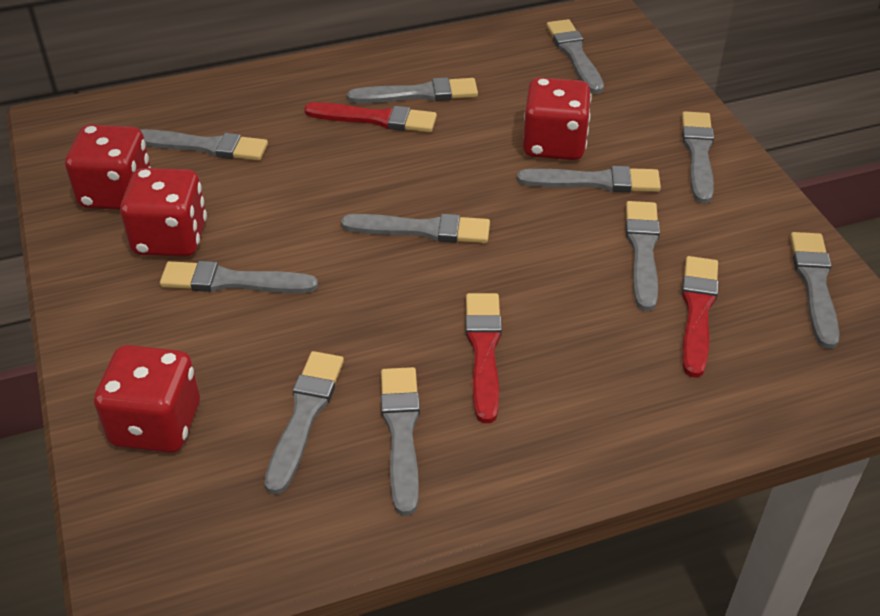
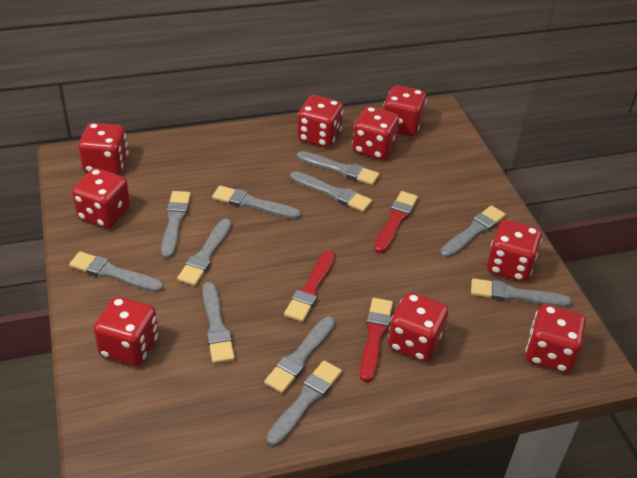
red dice: 4 -> 9

